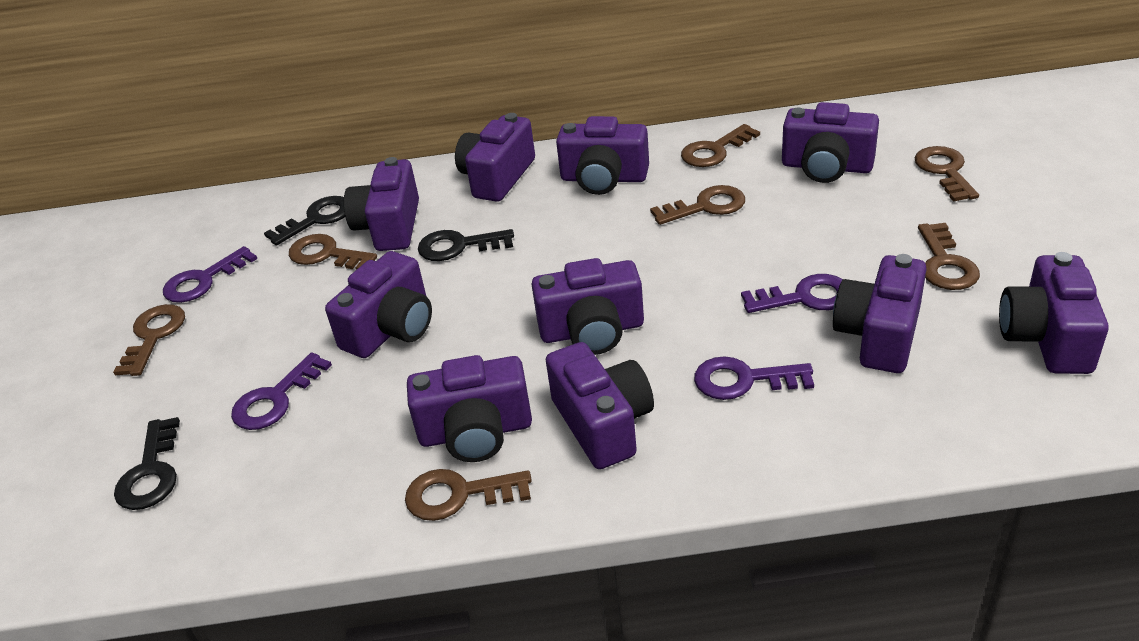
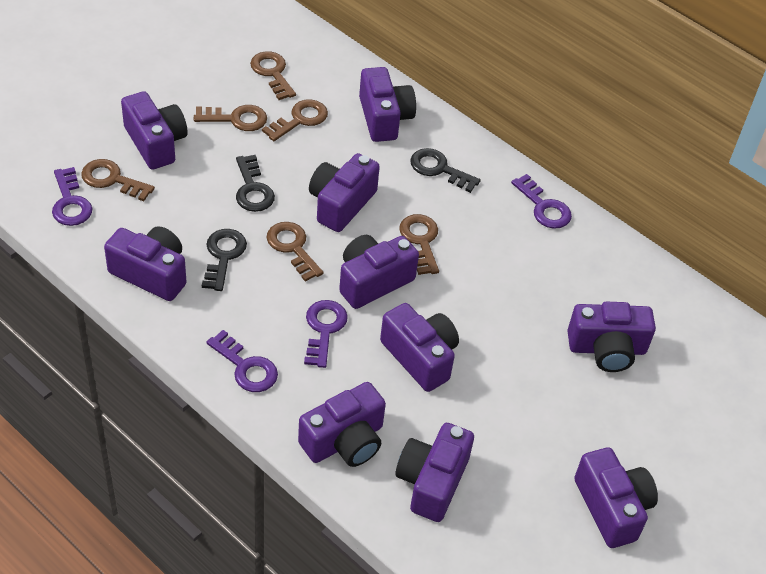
brown key: 7 -> 6

